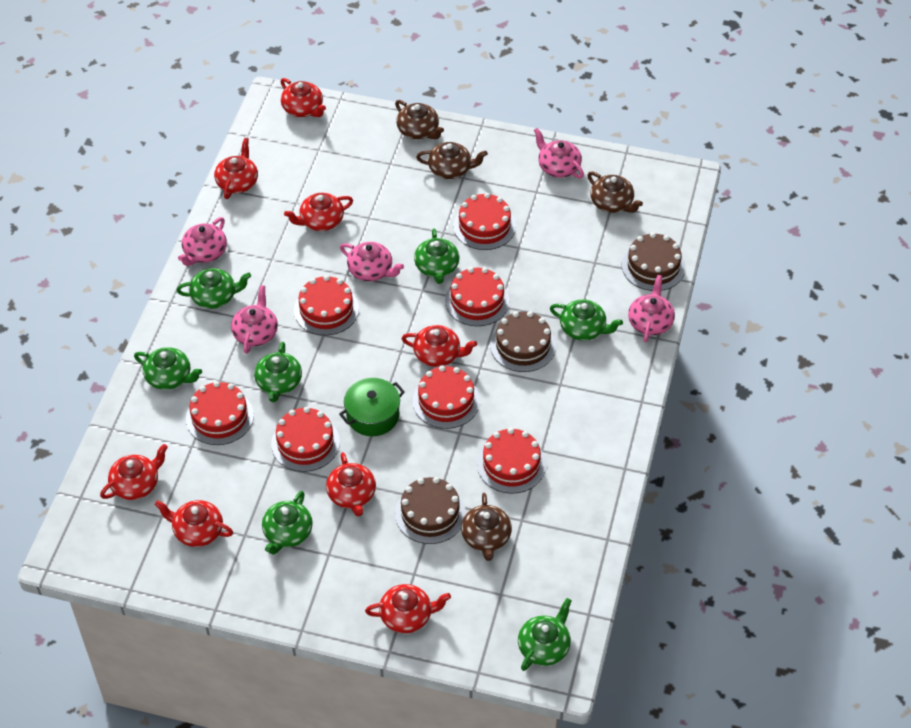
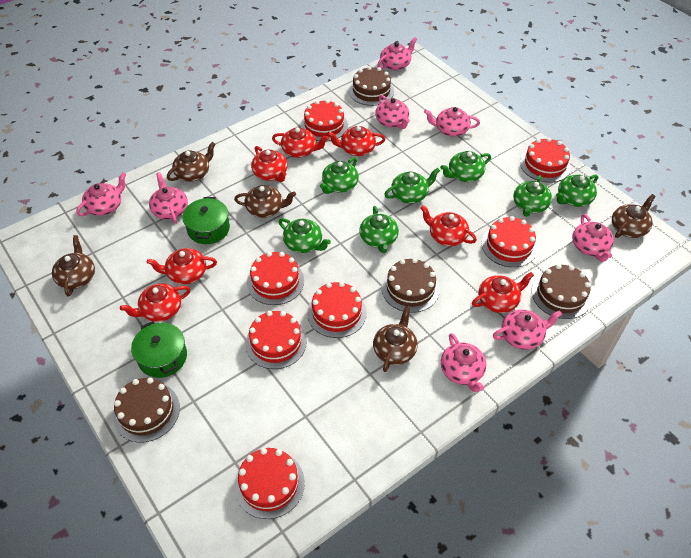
brown cake: 3 -> 4
brown teapot: 4 -> 5
green pot: 1 -> 2
pink teapot: 5 -> 8
red teapot: 8 -> 7

